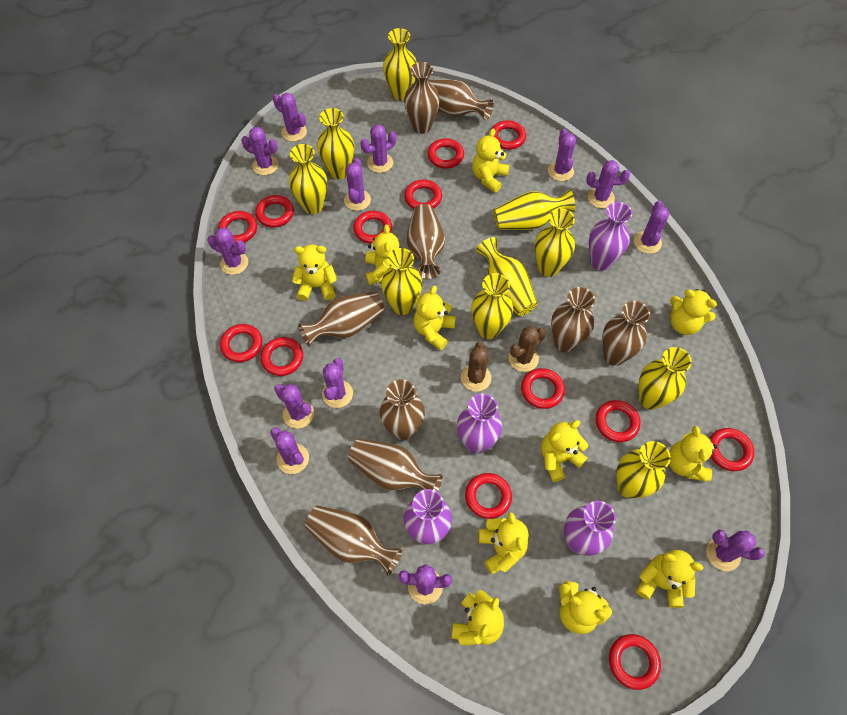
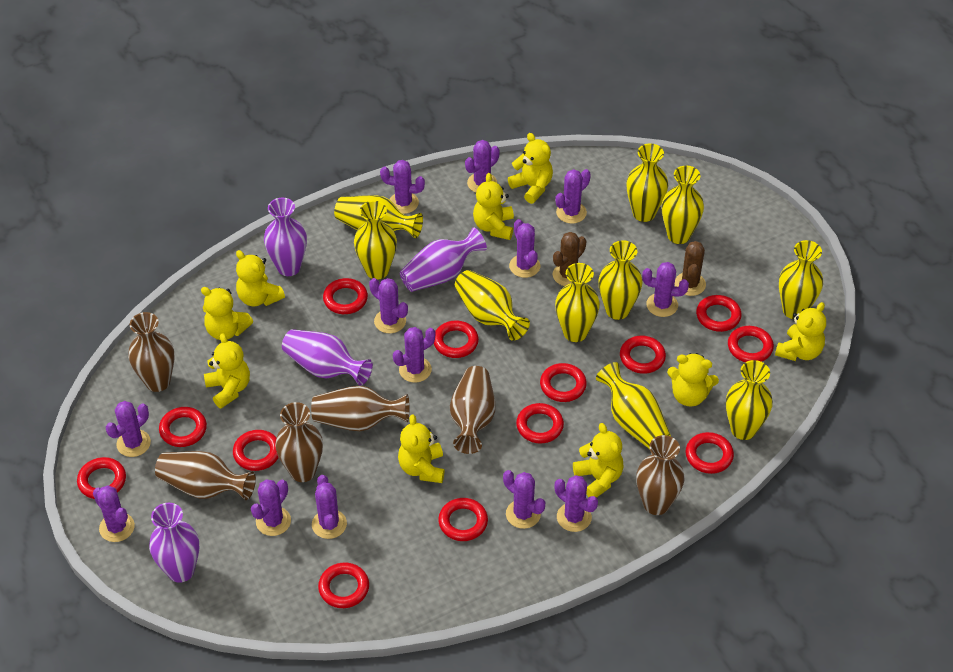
brown vase: 9 -> 6
yellow teddy bear: 11 -> 9

